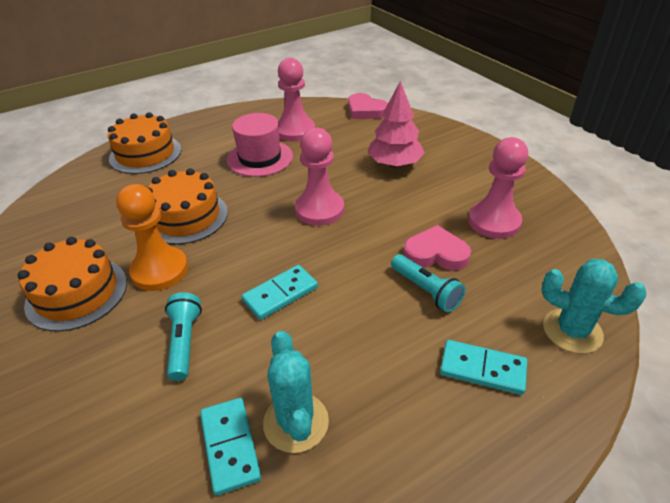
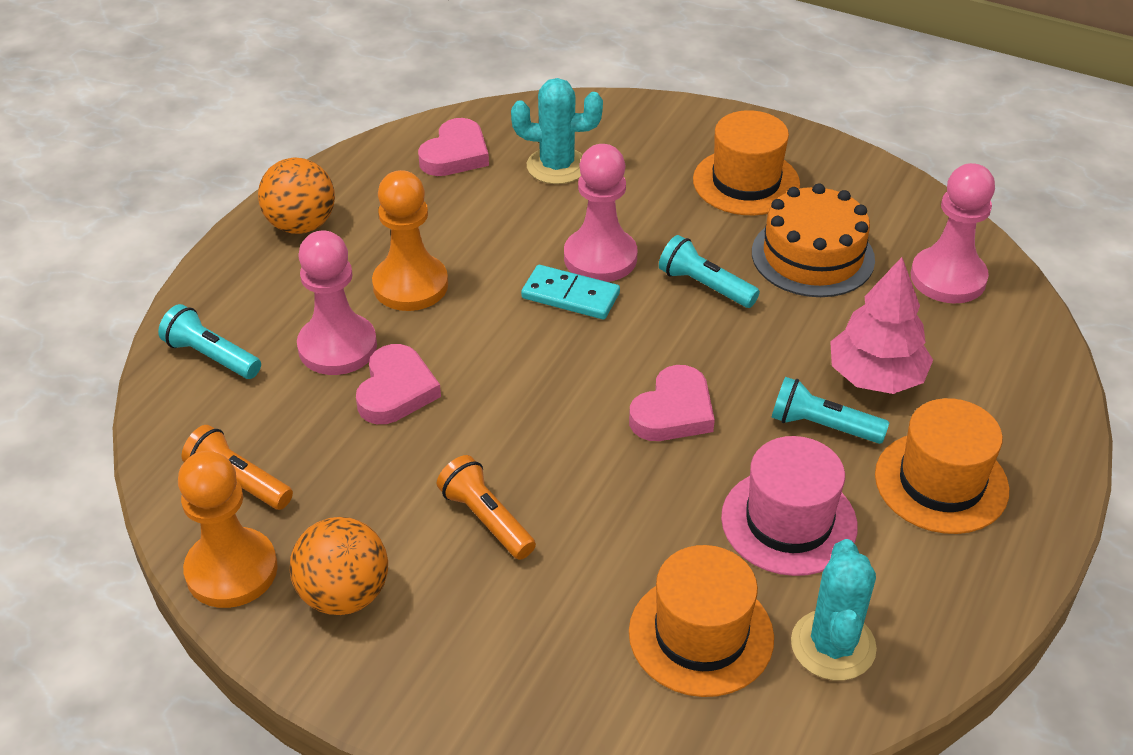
orange ball: 0 -> 2
orange cake: 3 -> 1
orange flashlight: 0 -> 2
orange hat: 0 -> 3
orange pawn: 1 -> 2
pink heart: 2 -> 3
turquoise domino: 3 -> 1
turquoise flashlight: 2 -> 3

